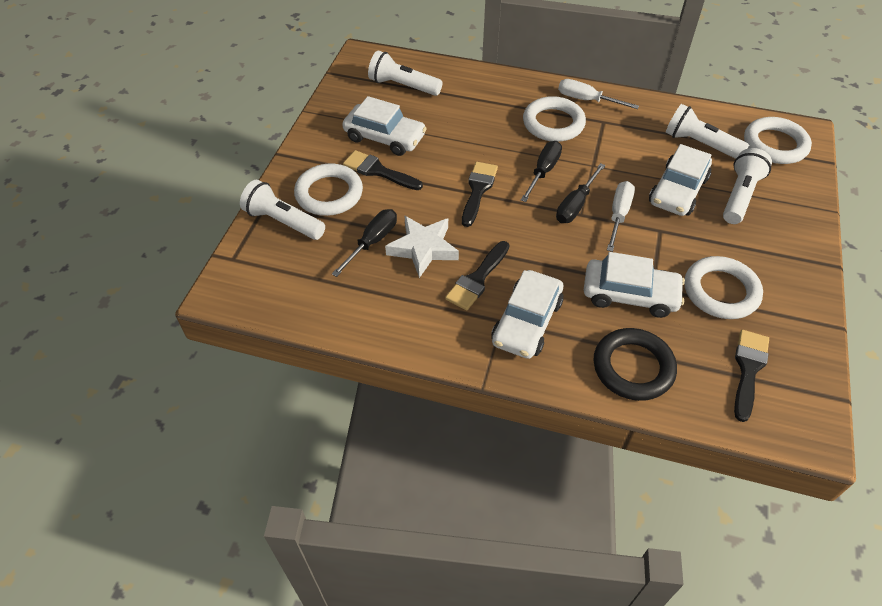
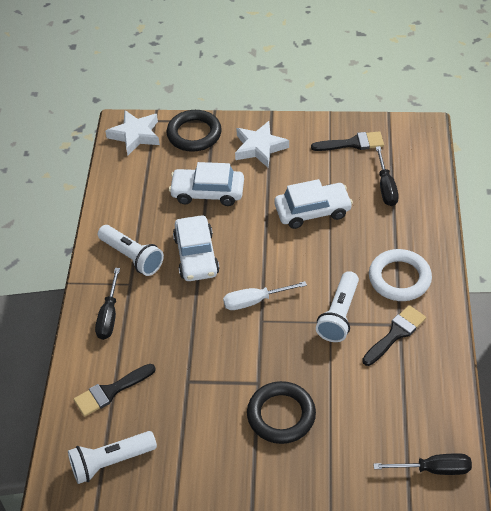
black brush: 4 -> 3
black ring: 1 -> 2
white car: 4 -> 3
white flashlight: 4 -> 3
white ring: 4 -> 1
white screwdriver: 2 -> 1
white star: 1 -> 2

